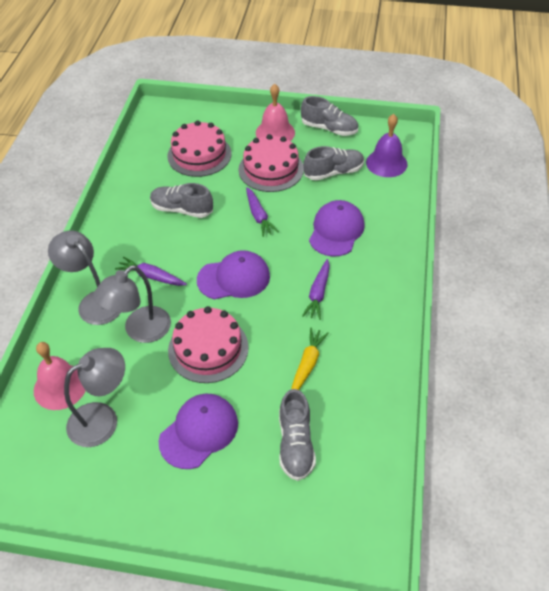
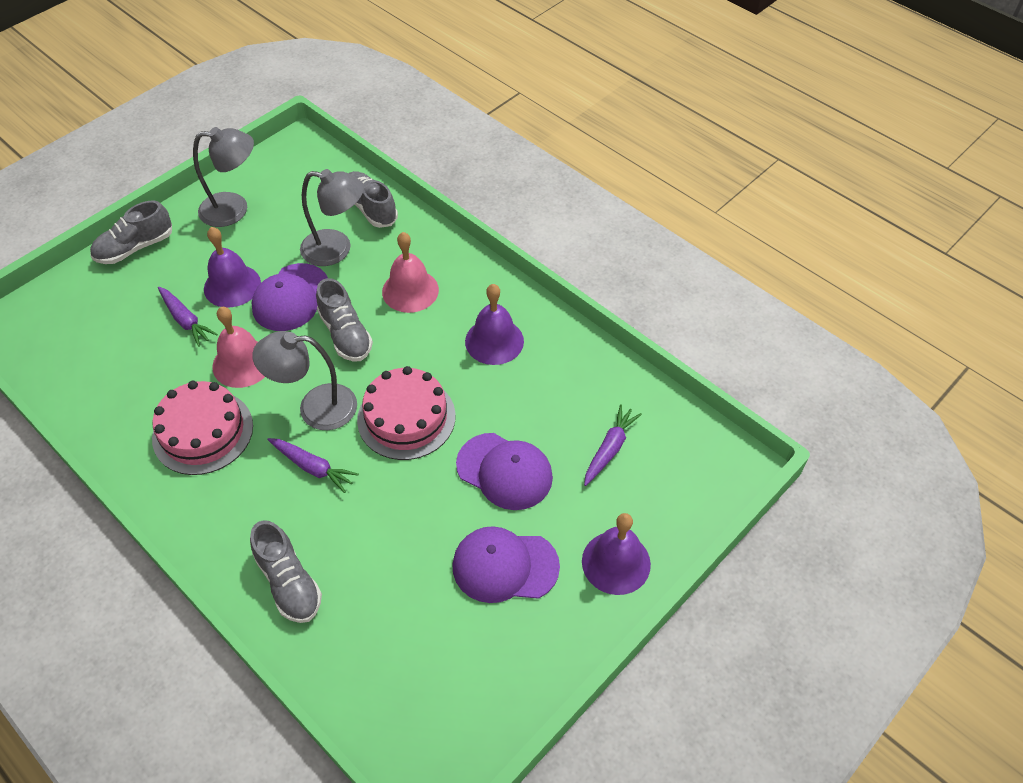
pink cake: 3 -> 2
purple bell: 1 -> 3
yellow carrot: 1 -> 0

